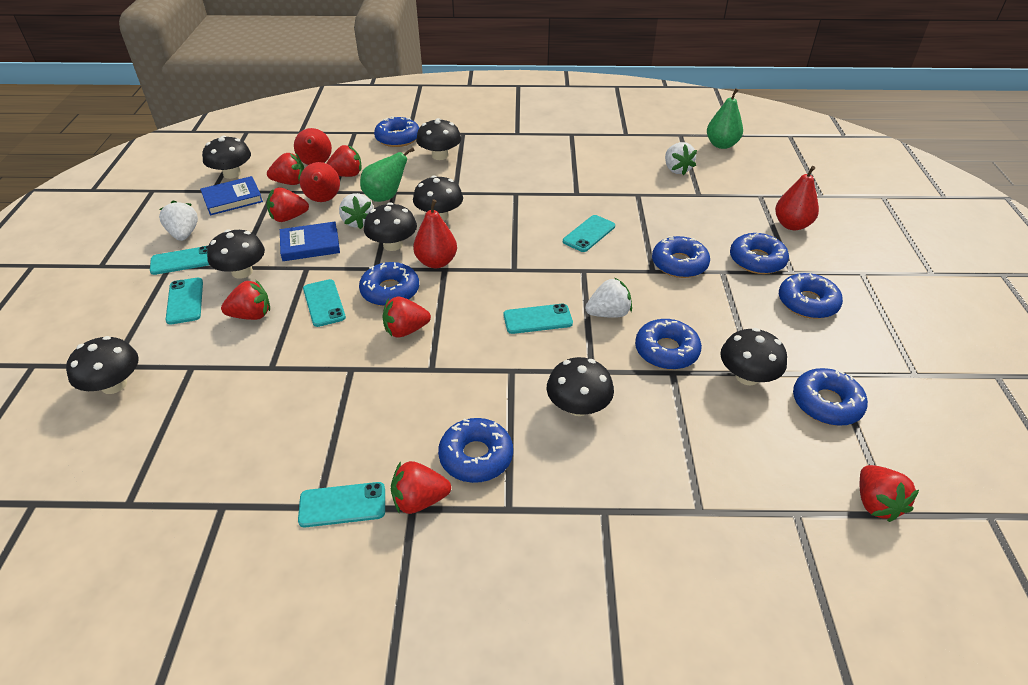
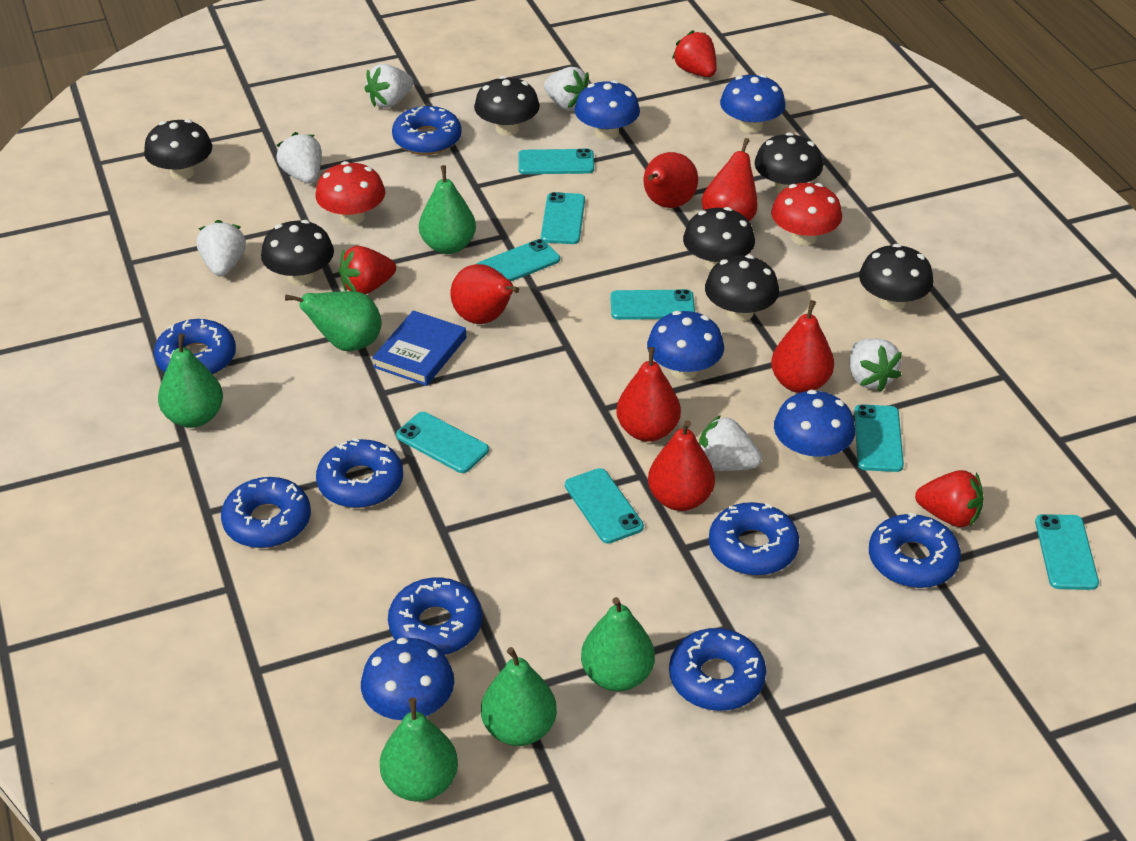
black mushroom: 8 -> 7
blue book: 2 -> 1
blue mushroom: 0 -> 5
green pear: 2 -> 6
red mushroom: 0 -> 2
red pear: 4 -> 6
red strawberry: 7 -> 3
turquoise phone: 6 -> 8
white strawberry: 4 -> 6

